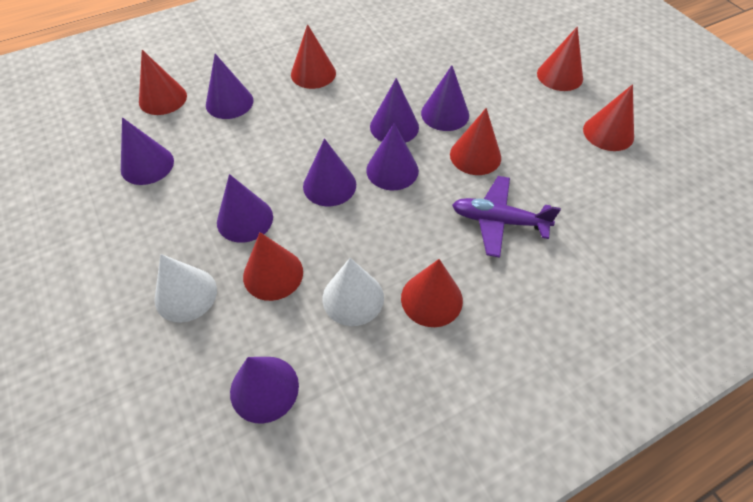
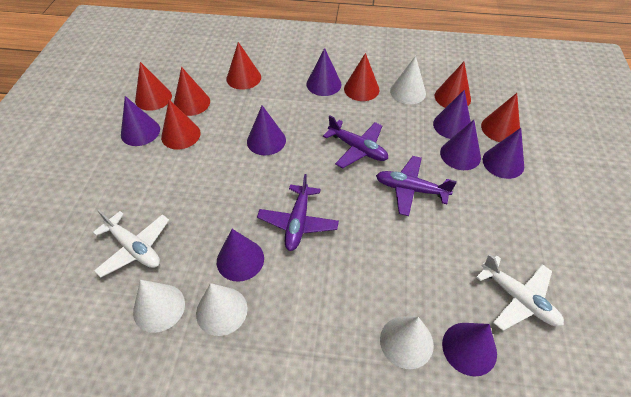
purple plane: 1 -> 3
white cone: 2 -> 4
white plane: 0 -> 2

